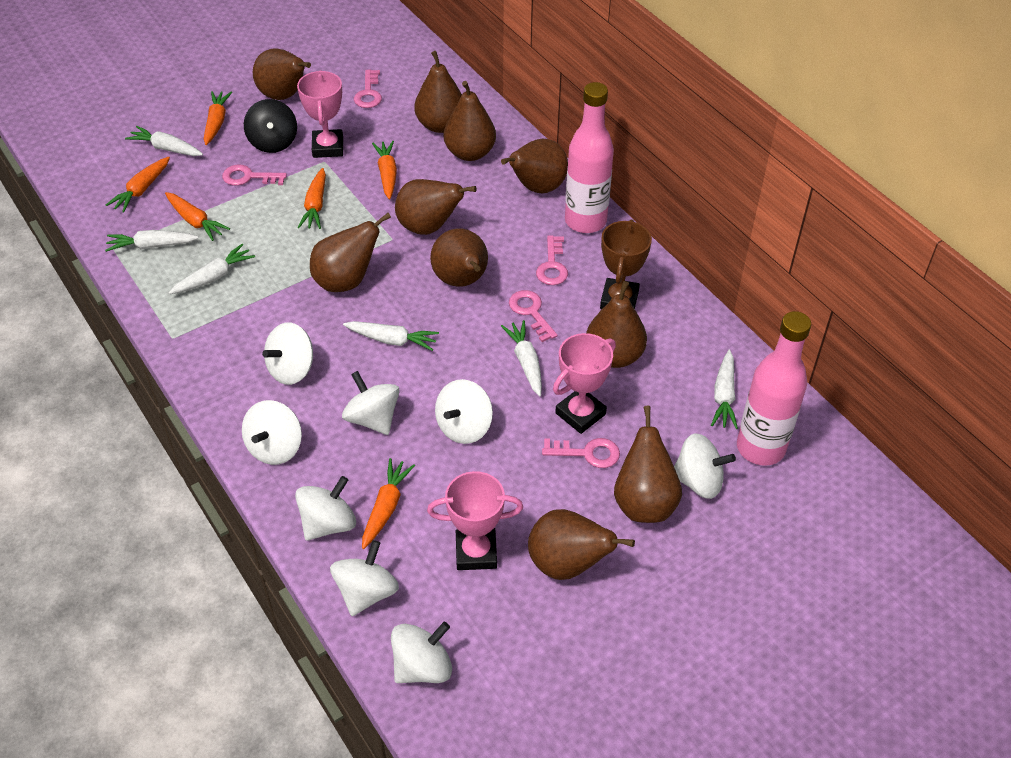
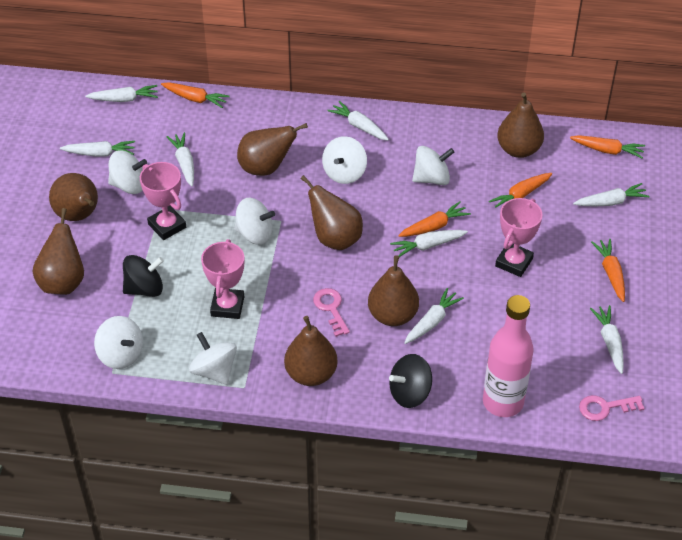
black spinning top: 1 -> 2
brown pear: 10 -> 7
brown trophy: 1 -> 0
orange carrot: 6 -> 5
pink bottle: 2 -> 1
pink key: 5 -> 2
white carrot: 6 -> 8
white spinning top: 8 -> 6

